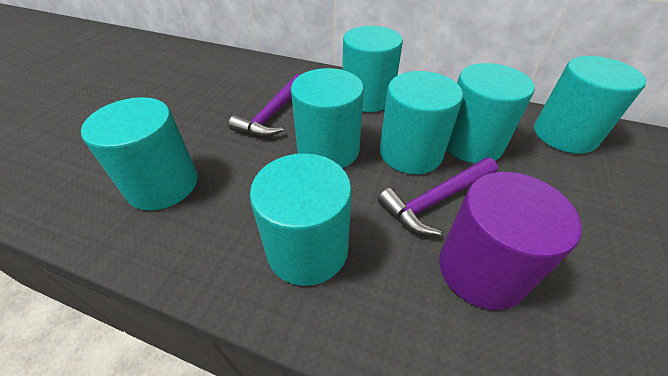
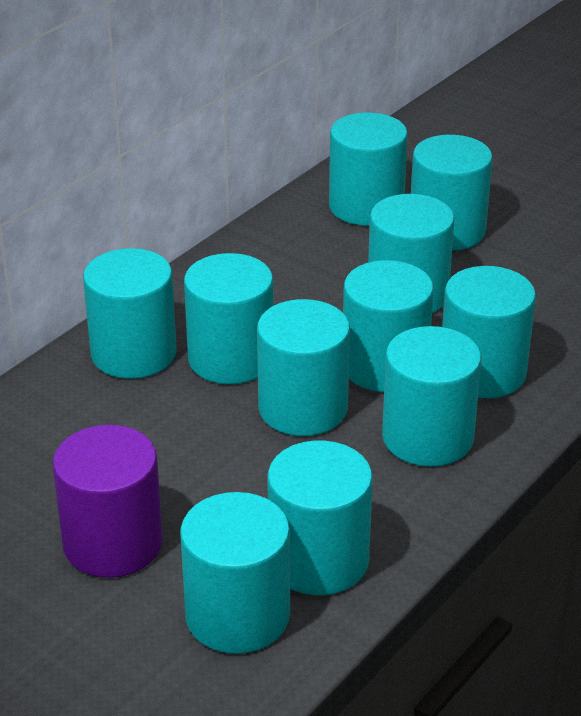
purple hammer: 2 -> 0
turquoise cylinder: 7 -> 11

